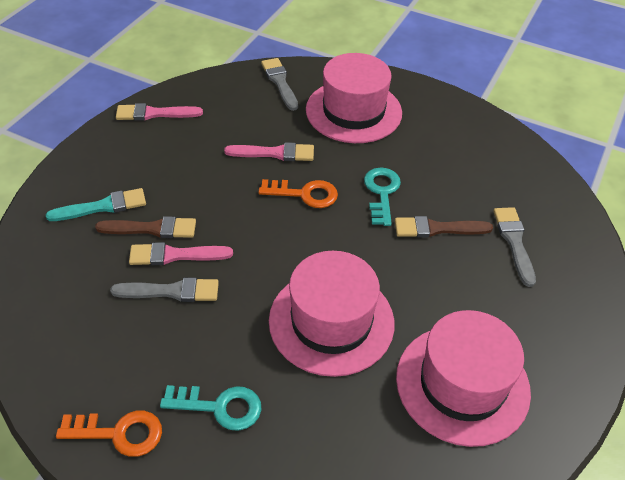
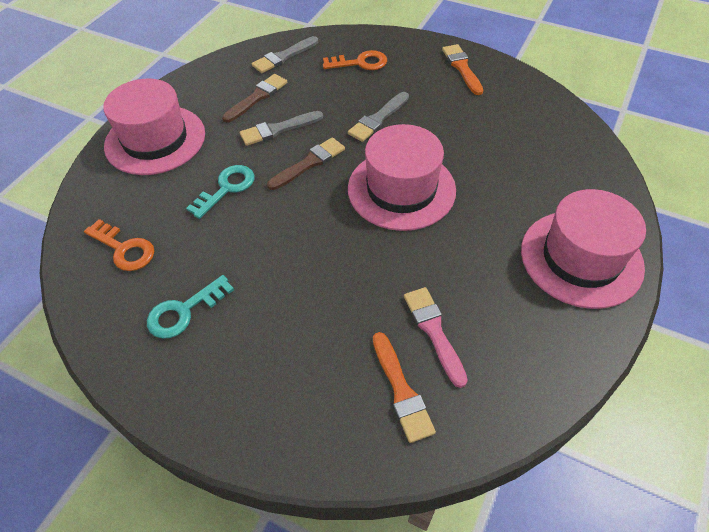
orange brush: 0 -> 2
pink brush: 3 -> 1
turquoise brush: 1 -> 0

